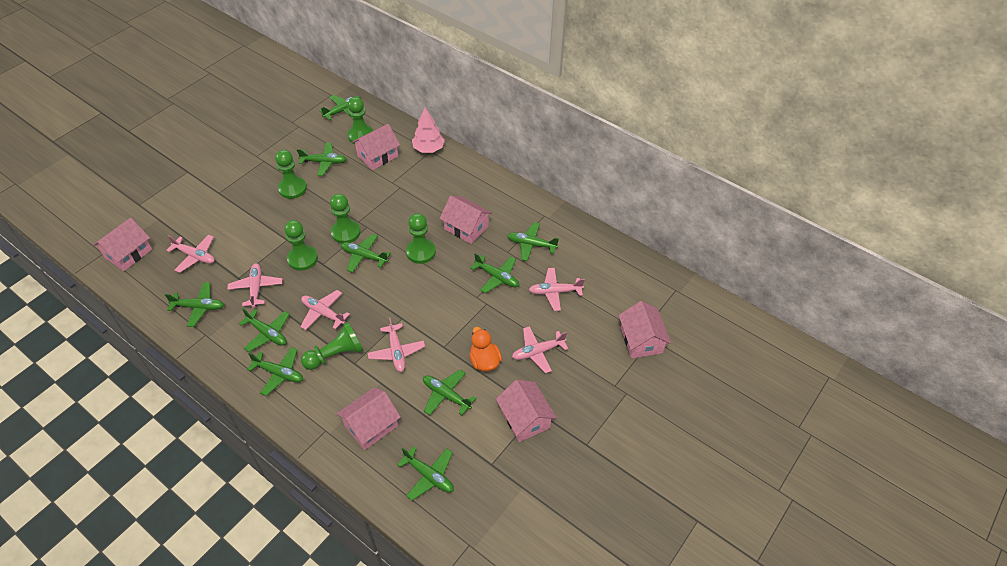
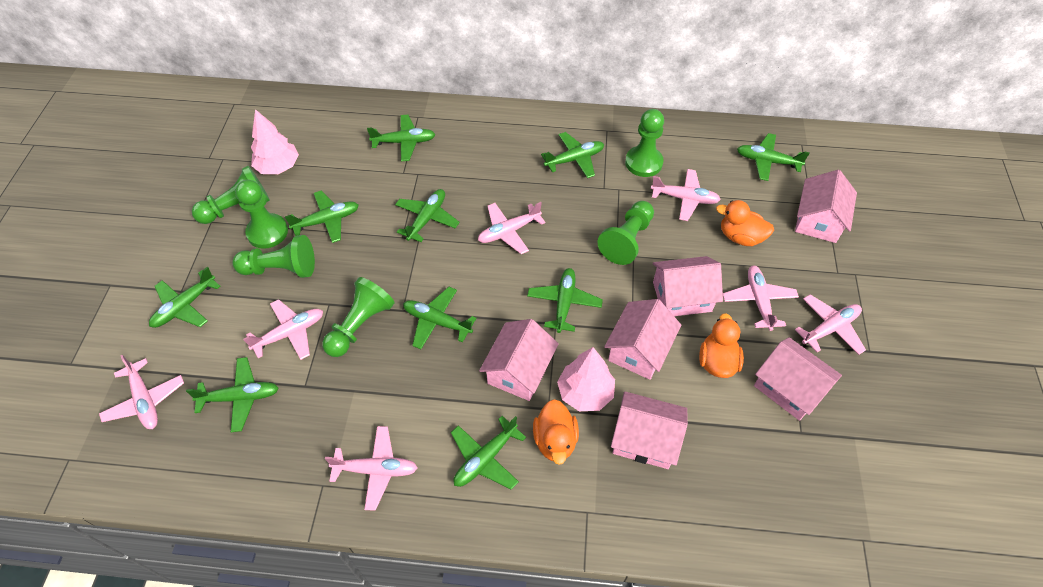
orange duck: 1 -> 3
pink plane: 6 -> 7
pink tree: 1 -> 2

